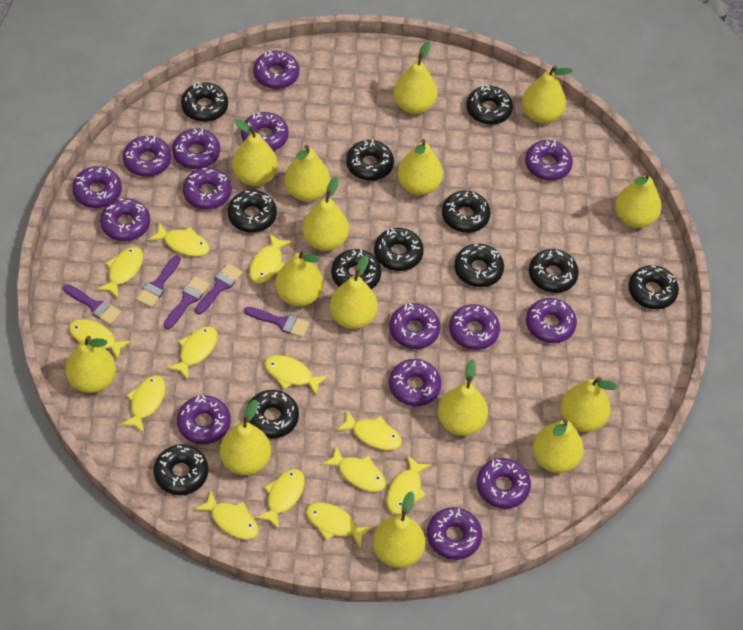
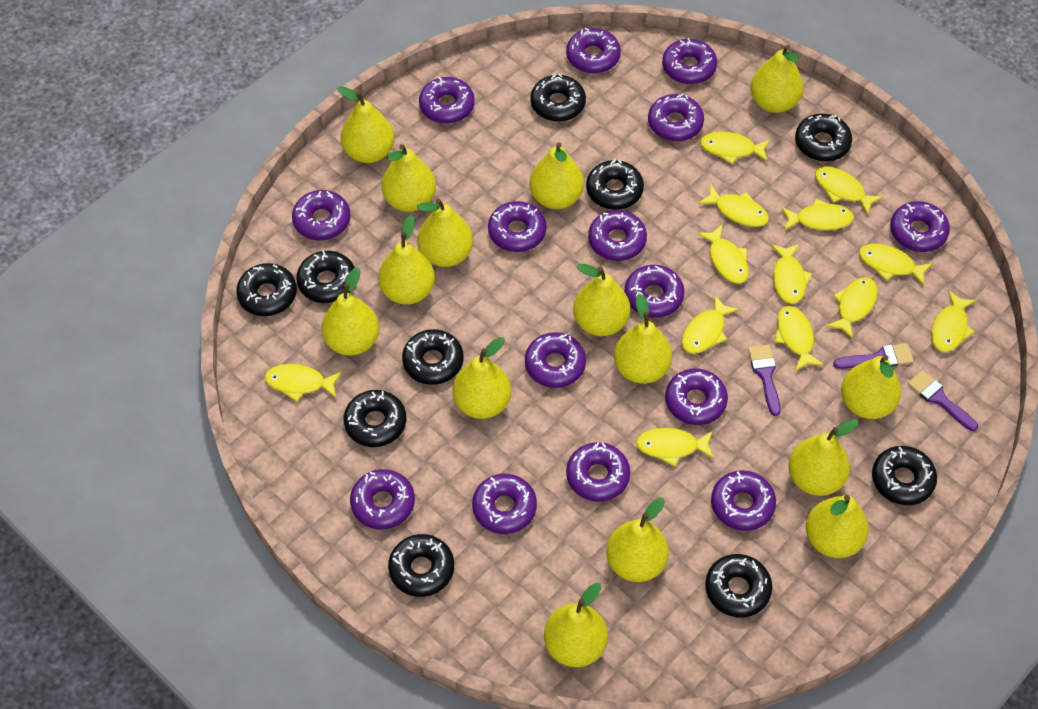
black donut: 12 -> 10
purple brush: 5 -> 3

